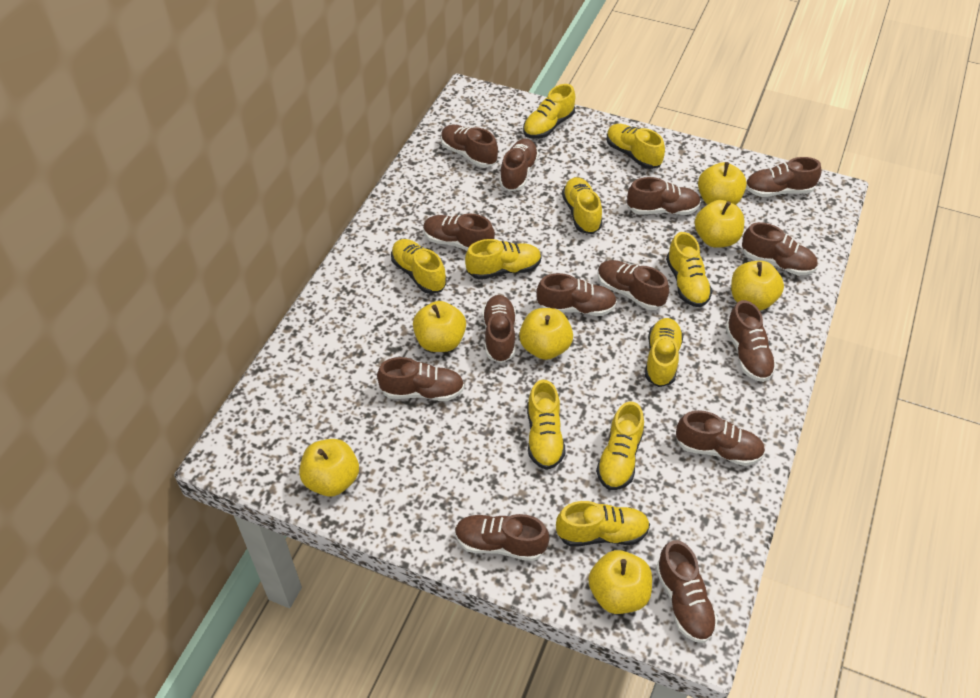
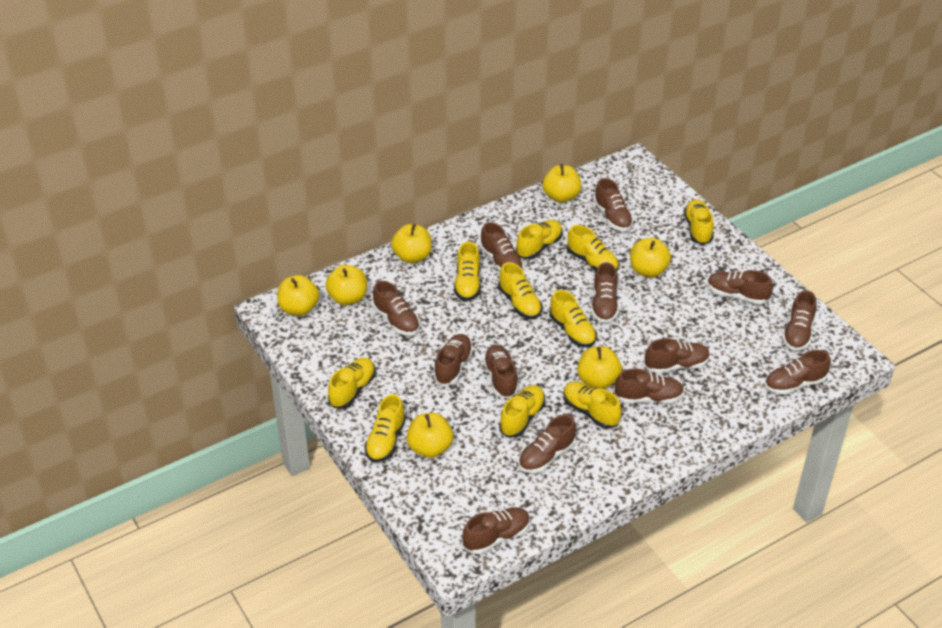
brown shoe: 14 -> 13

